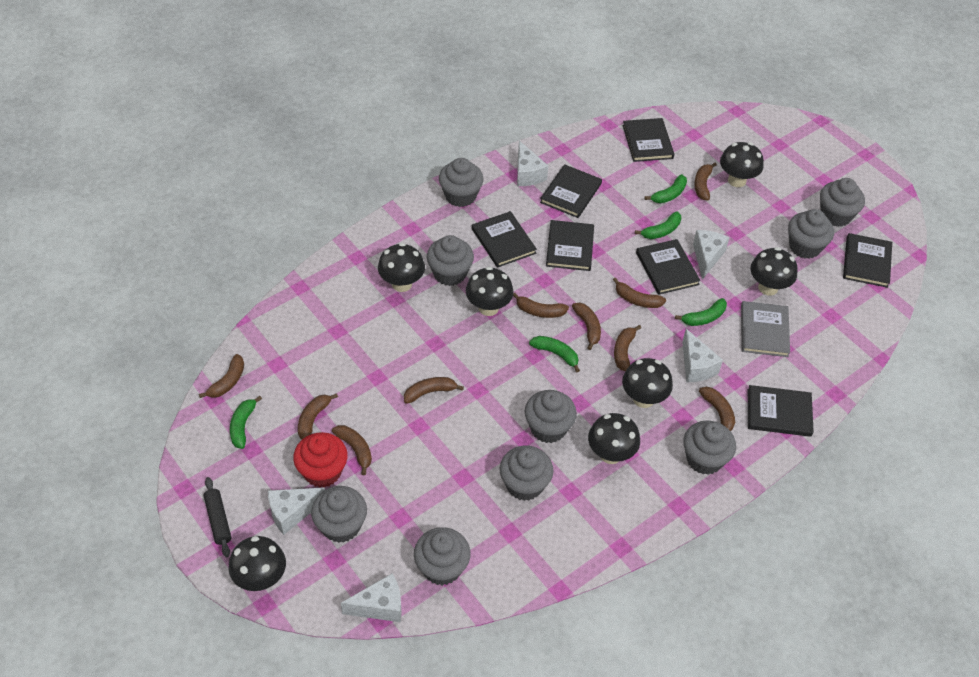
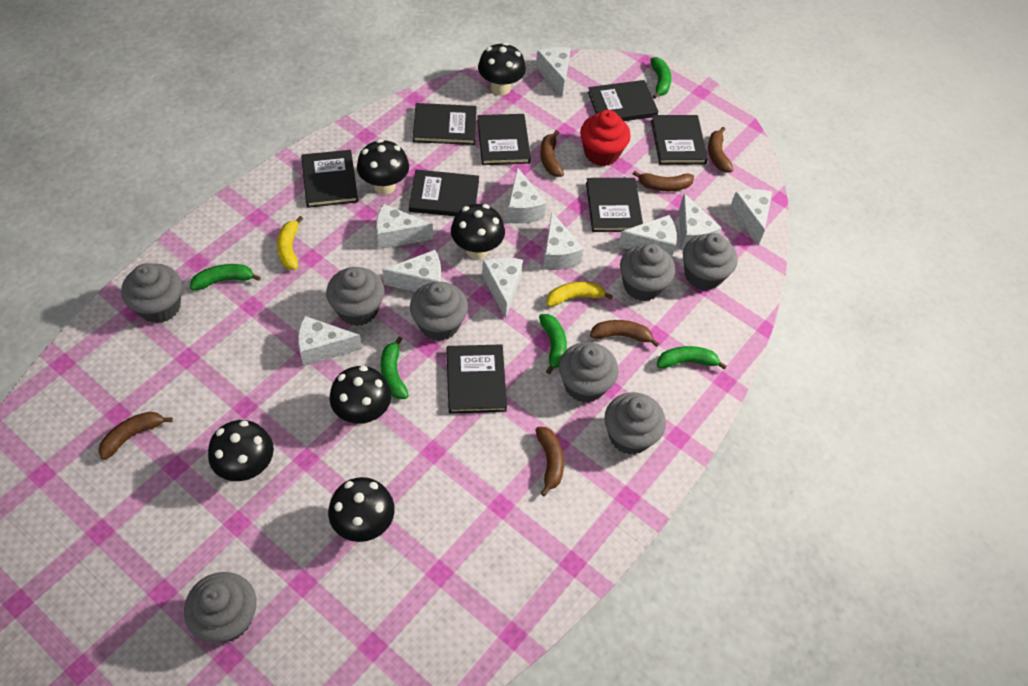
black book: 7 -> 8
black mushroom: 7 -> 6
black rolling pin: 1 -> 0
brown banana: 10 -> 6
grey book: 1 -> 0
grey cupcake: 9 -> 8
white cheese: 5 -> 10
yellow banana: 0 -> 2

